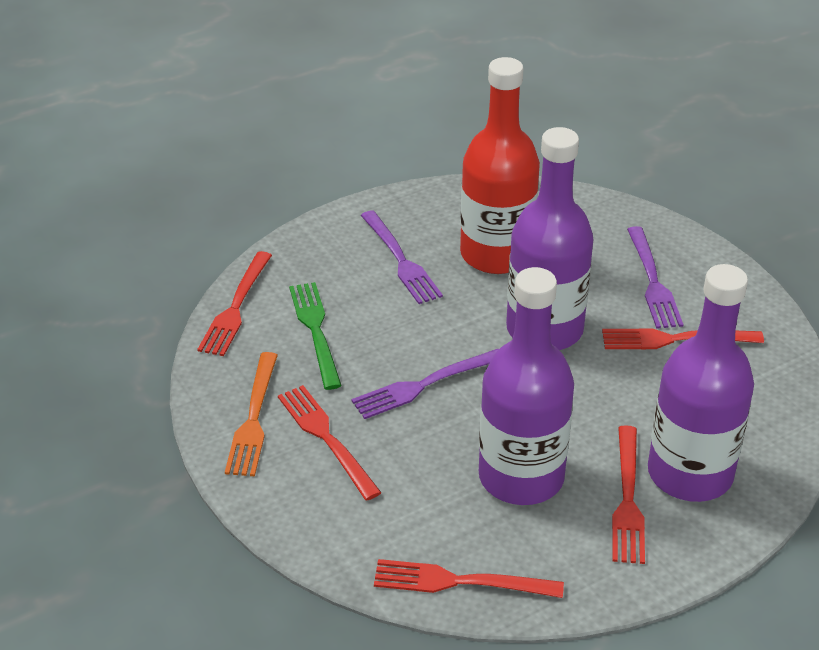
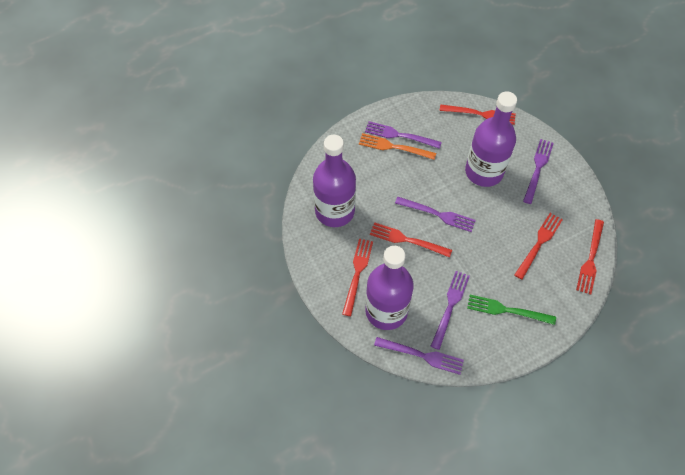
purple fork: 3 -> 5
red bottle: 1 -> 0

